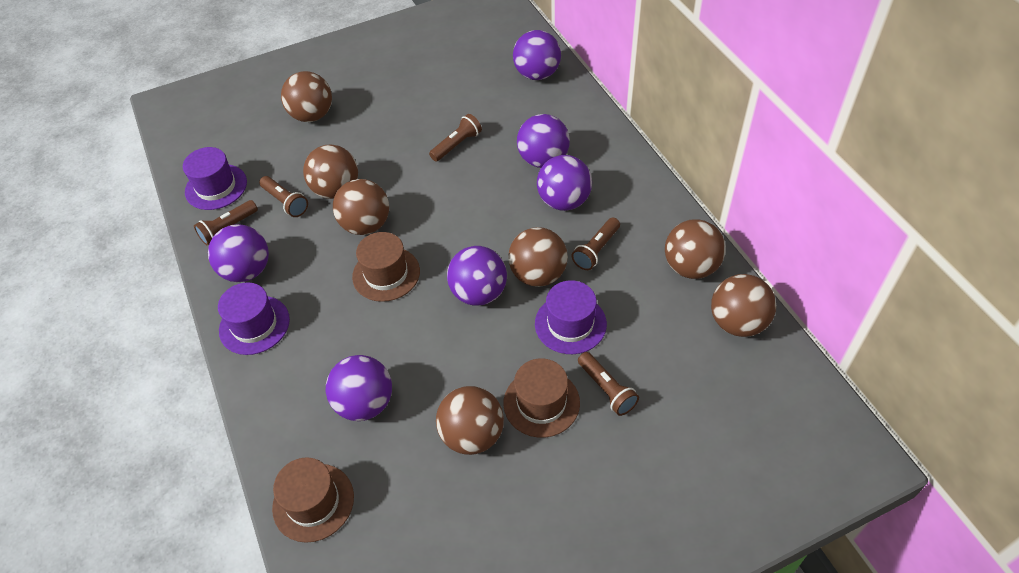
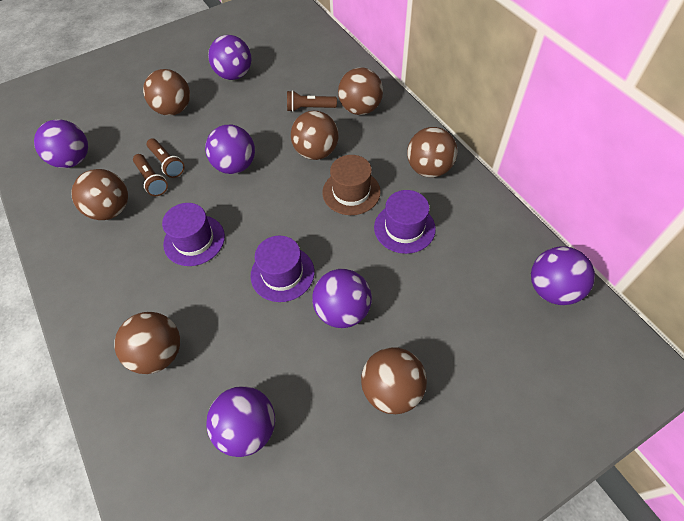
brown flashlight: 5 -> 3
brown hat: 3 -> 1

